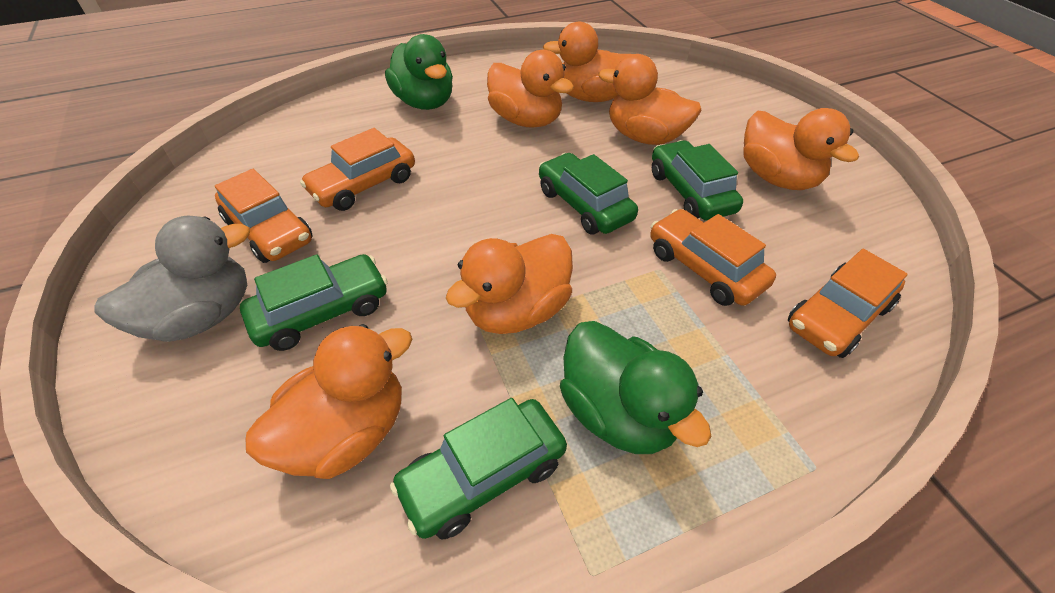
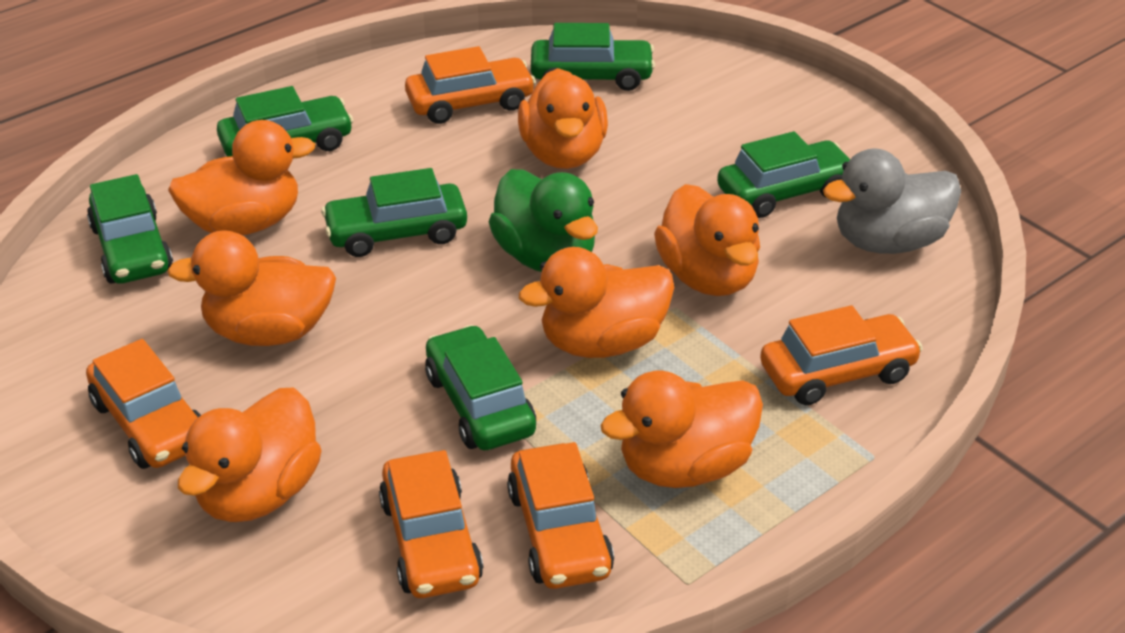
green car: 4 -> 6
green duck: 2 -> 1
orange car: 4 -> 5
orange duck: 6 -> 7

